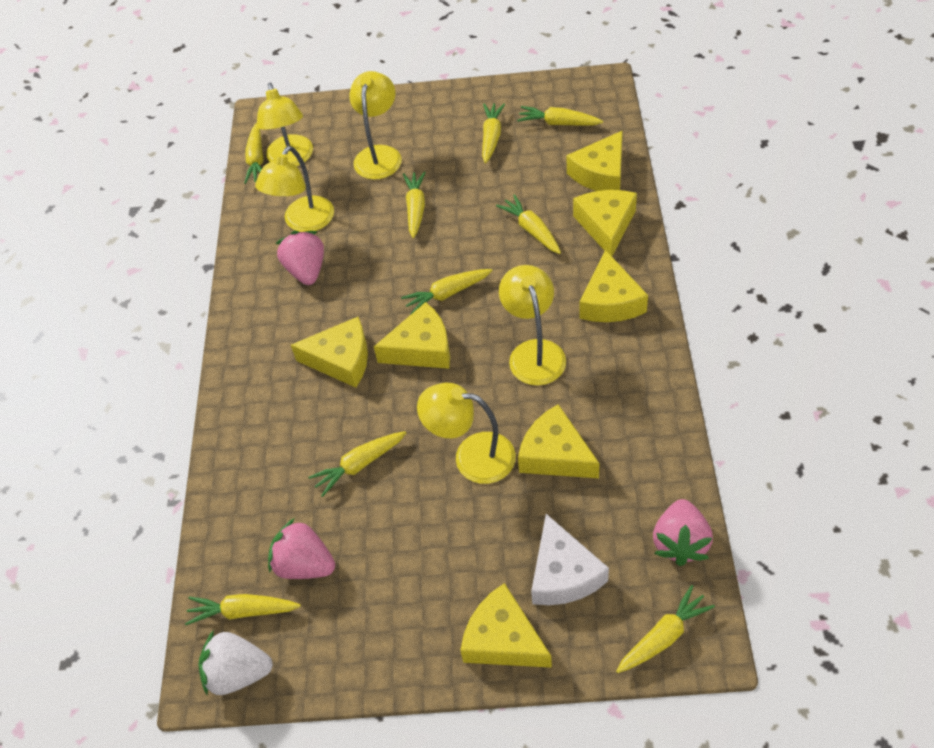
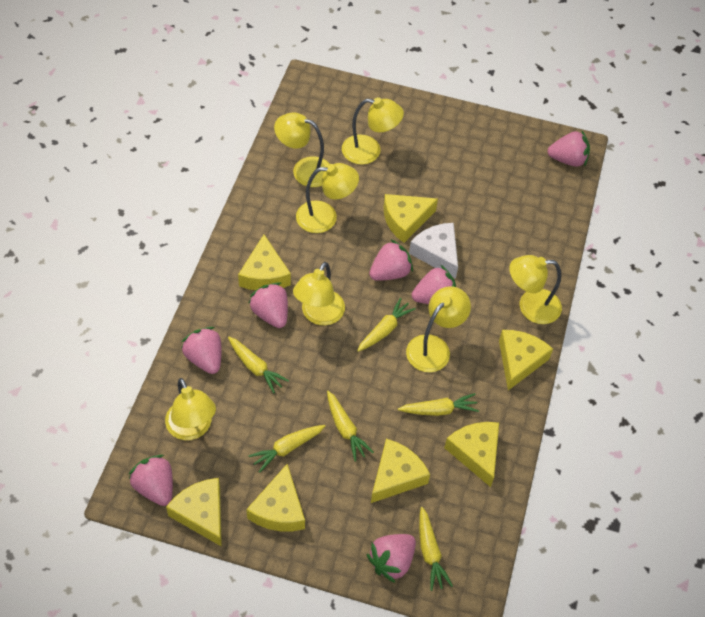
pink strawberry: 3 -> 7
white strawberry: 1 -> 0
yellow carrot: 9 -> 6
yellow lamp: 5 -> 7

